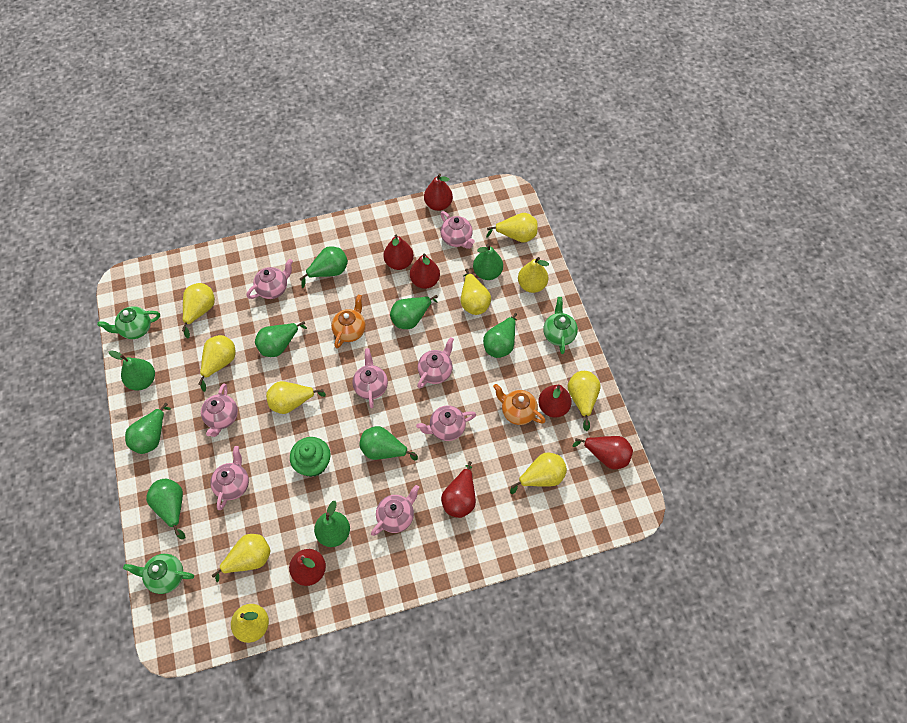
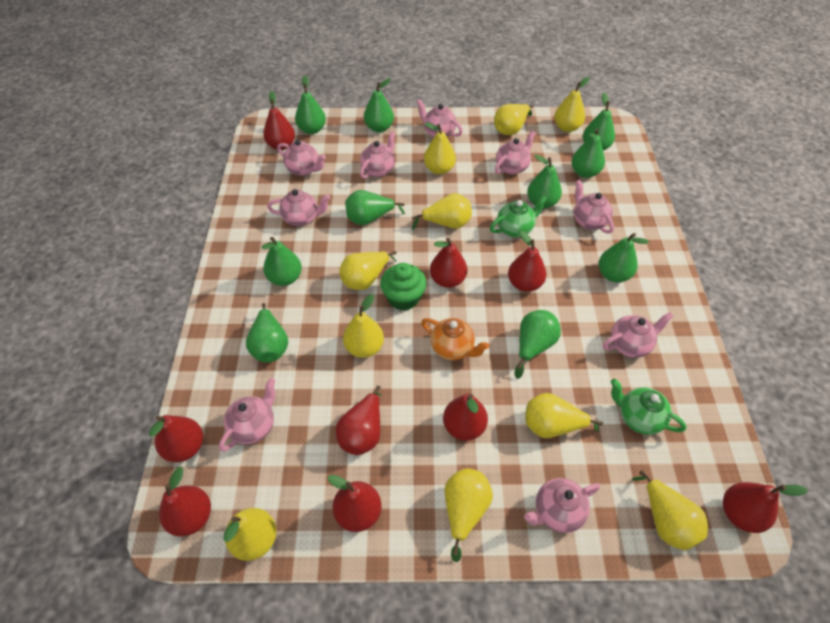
green teapot: 3 -> 2
orange teapot: 2 -> 1
pink teapot: 8 -> 9
red pear: 7 -> 9

